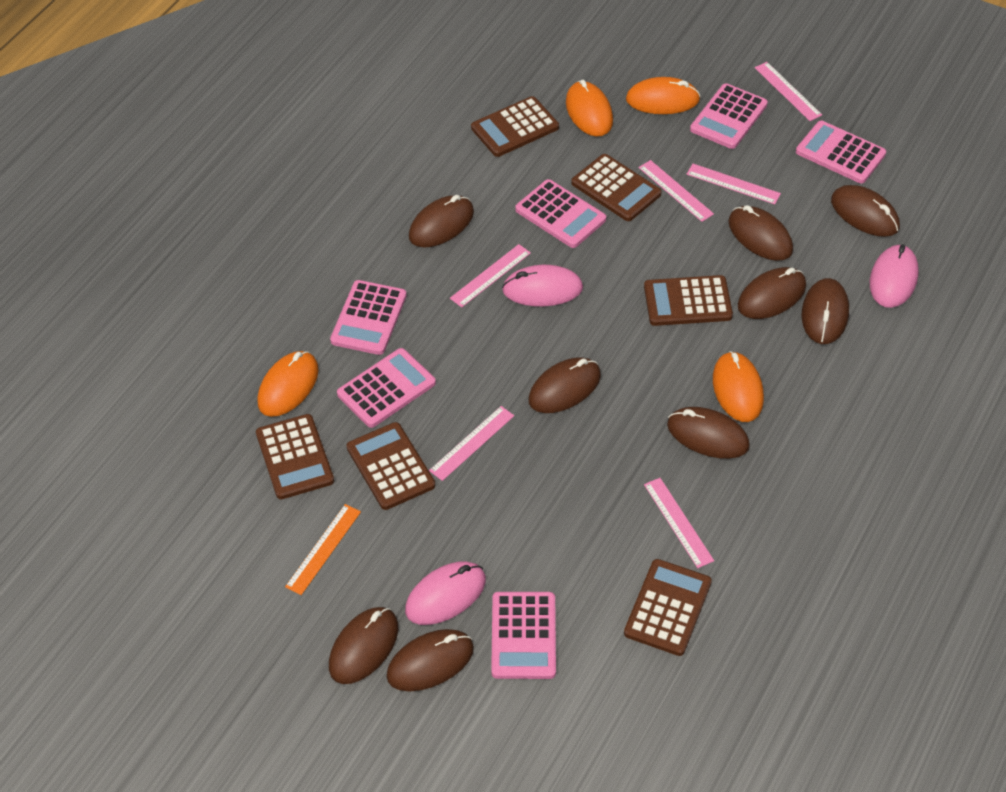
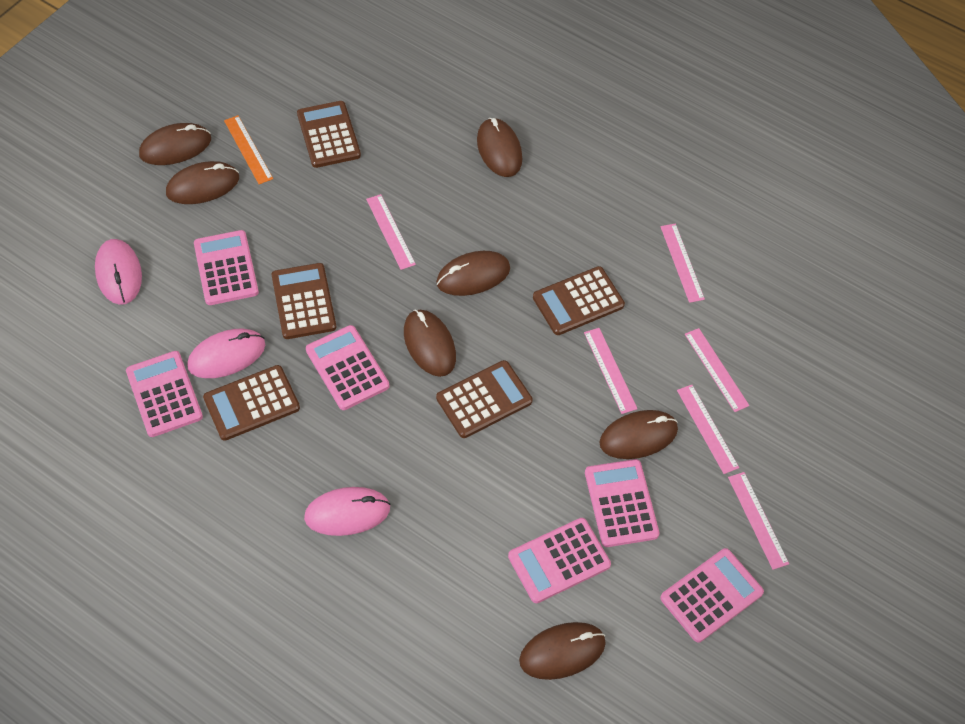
brown calculator: 6 -> 5
brown mouse: 9 -> 7
orange mouse: 4 -> 0

